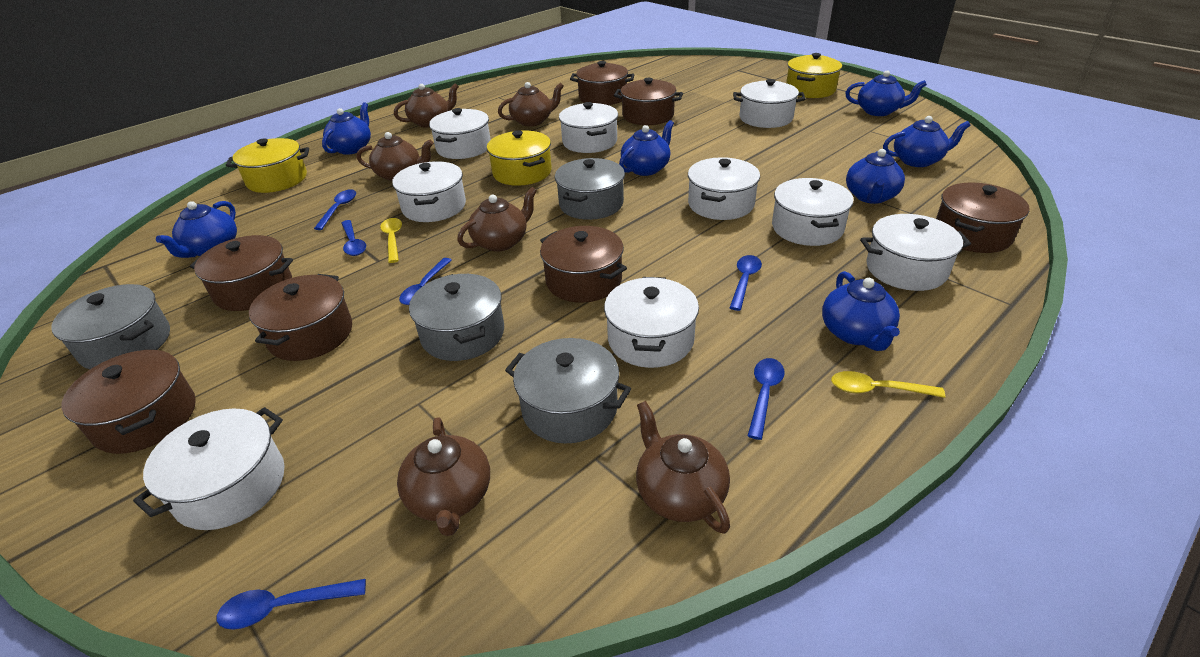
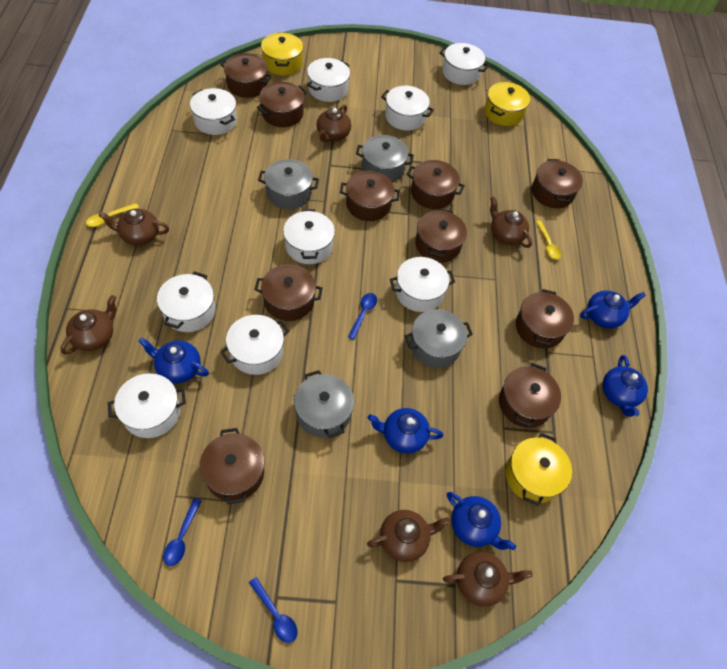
blue spoon: 6 -> 3
blue teapot: 7 -> 5
brown pot: 7 -> 10

